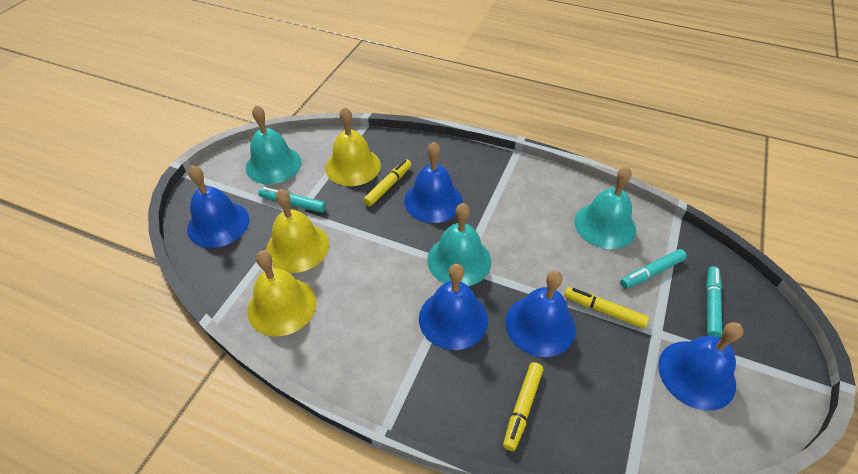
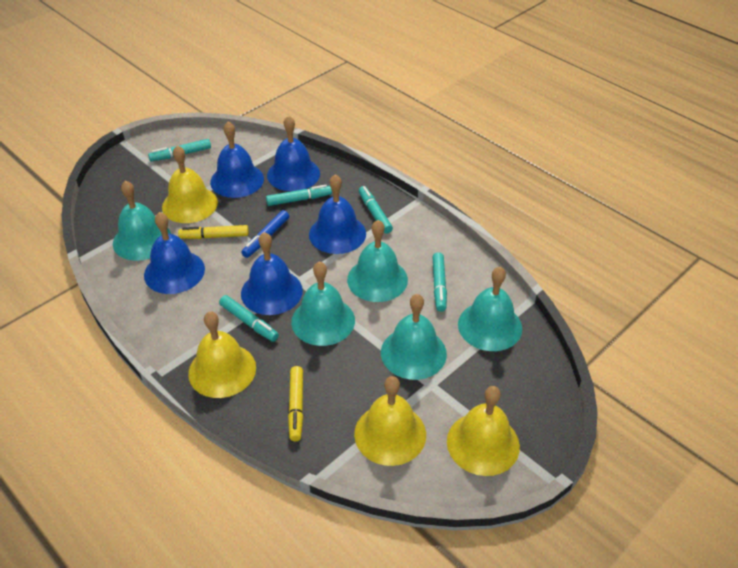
blue marker: 0 -> 1
turquoise bell: 3 -> 5
turquoise marker: 3 -> 5
yellow bell: 3 -> 4
yellow marker: 3 -> 2

